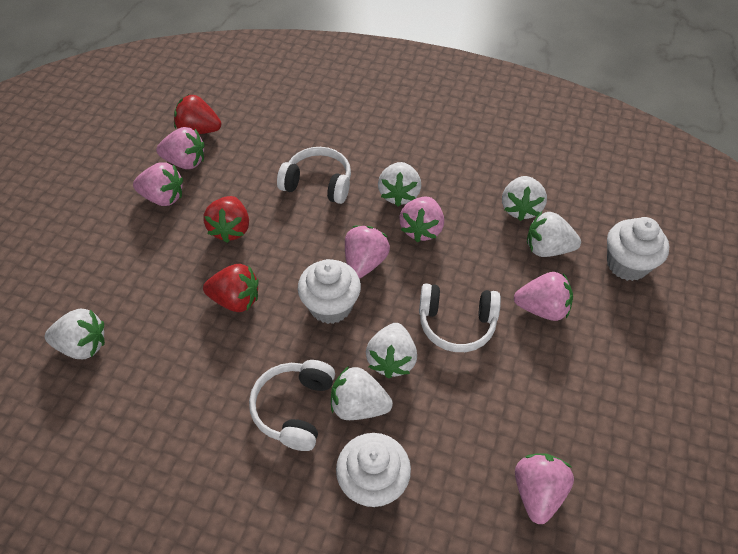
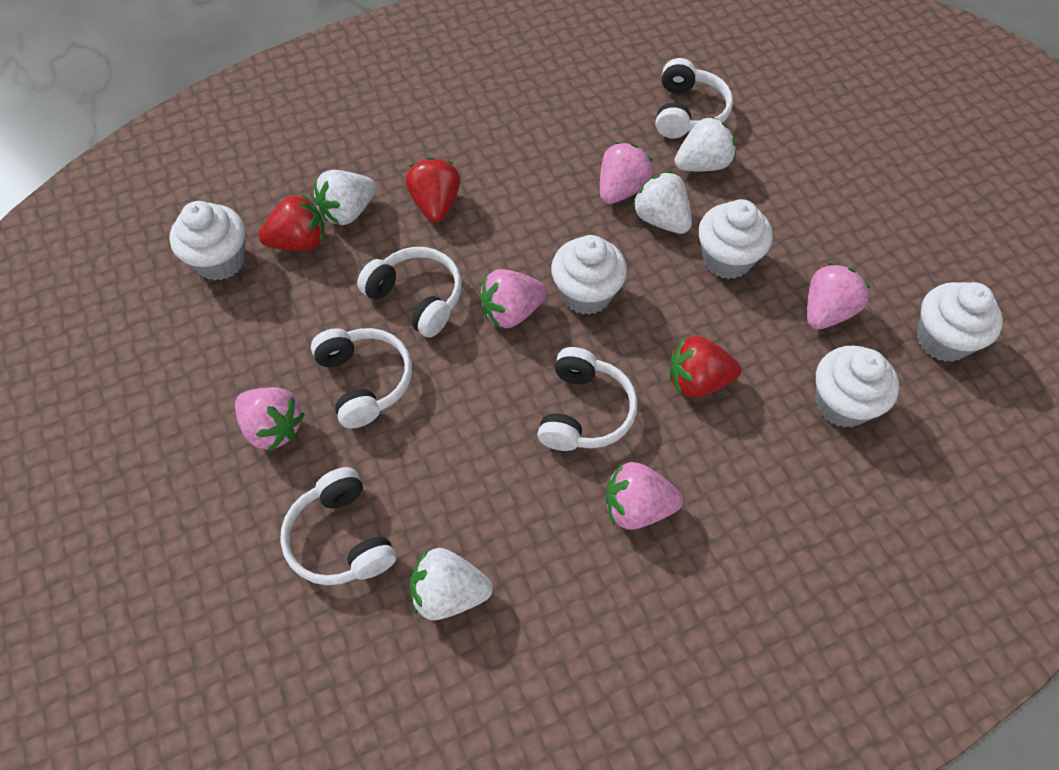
pink strawberry: 6 -> 5
white cupcake: 3 -> 5
white headphones: 3 -> 5
white strawberry: 6 -> 4

